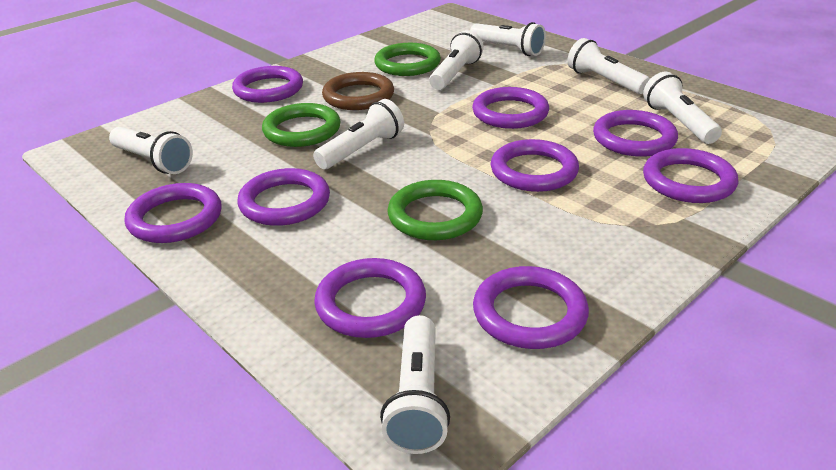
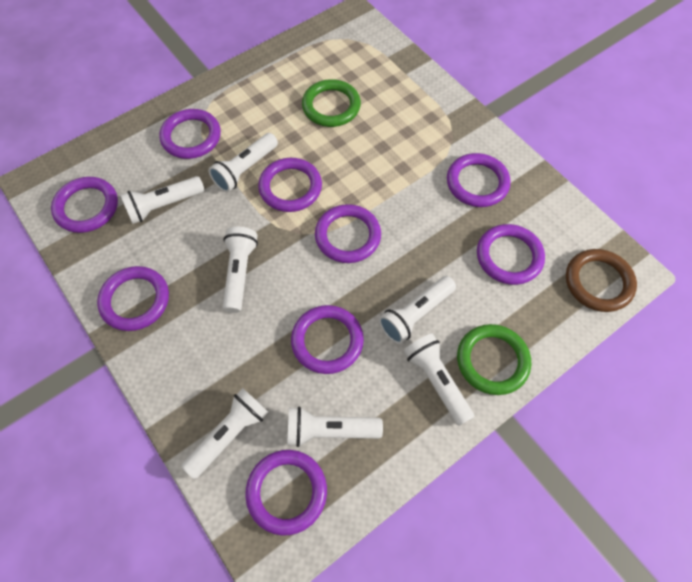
green ring: 3 -> 2

